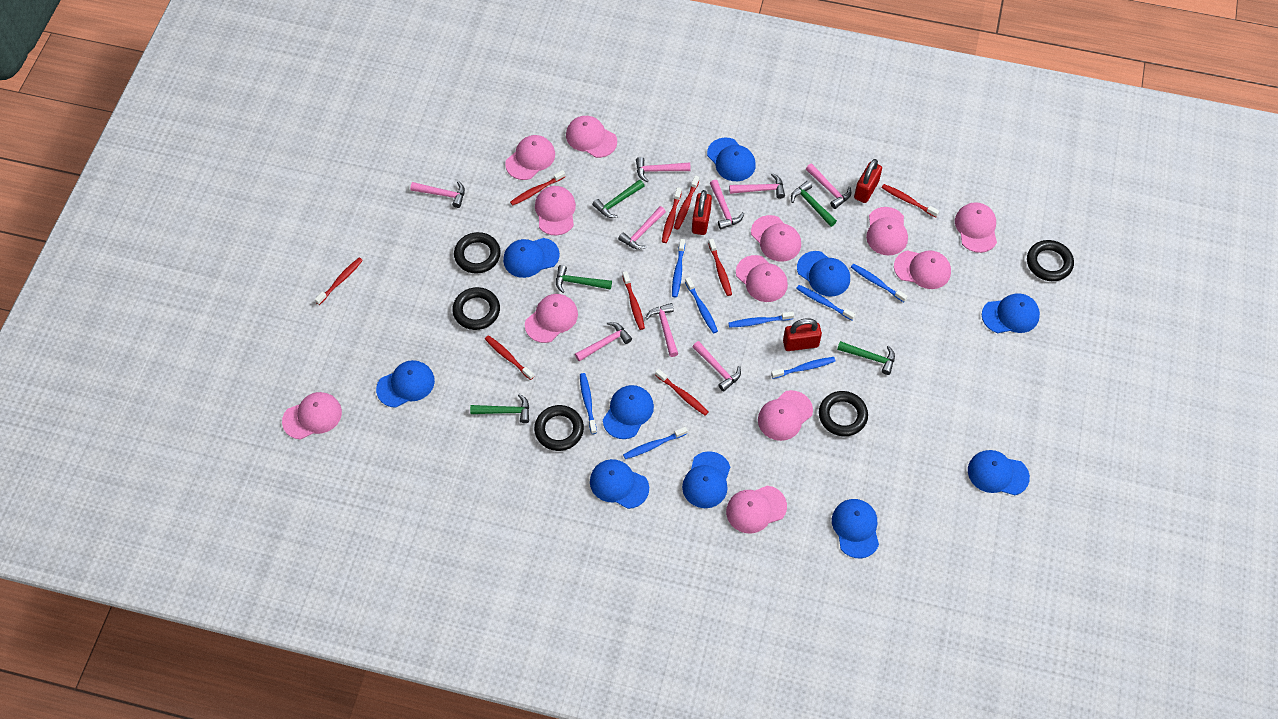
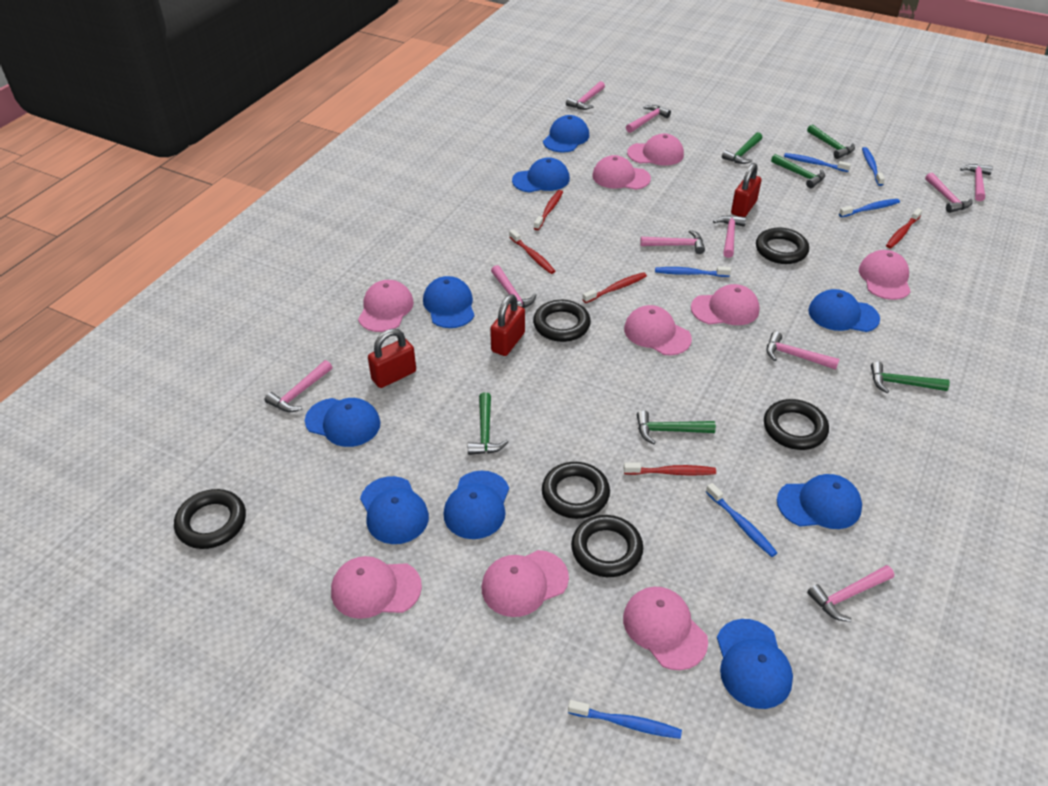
black ring: 5 -> 6
blue cap: 10 -> 9
blue toothbrush: 8 -> 6
green hammer: 5 -> 6
pink cap: 12 -> 9
pink hammer: 9 -> 10
red toothbrush: 9 -> 5

